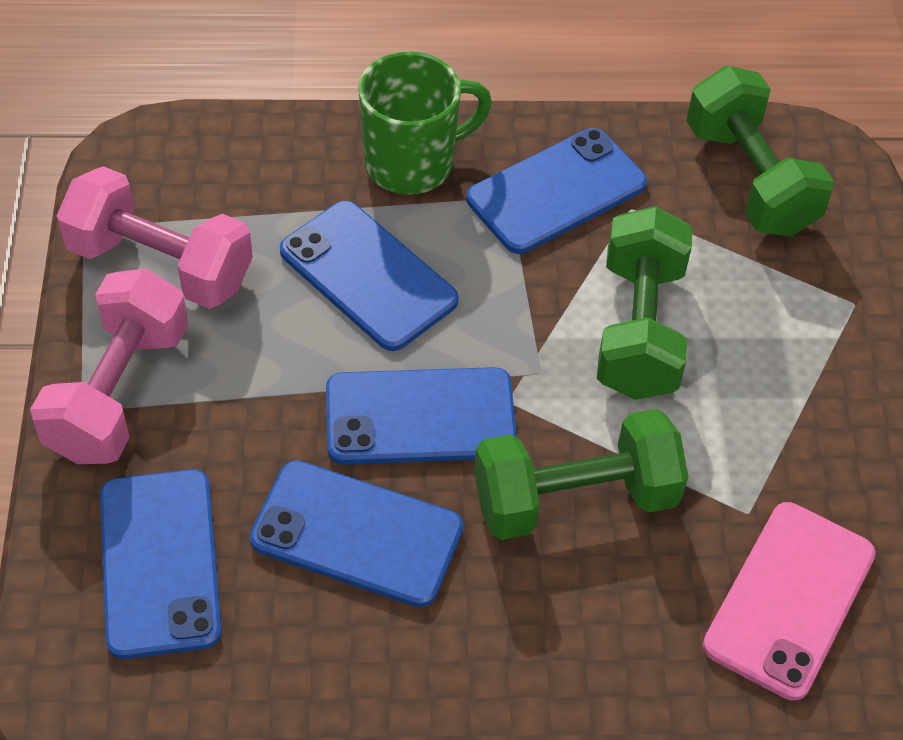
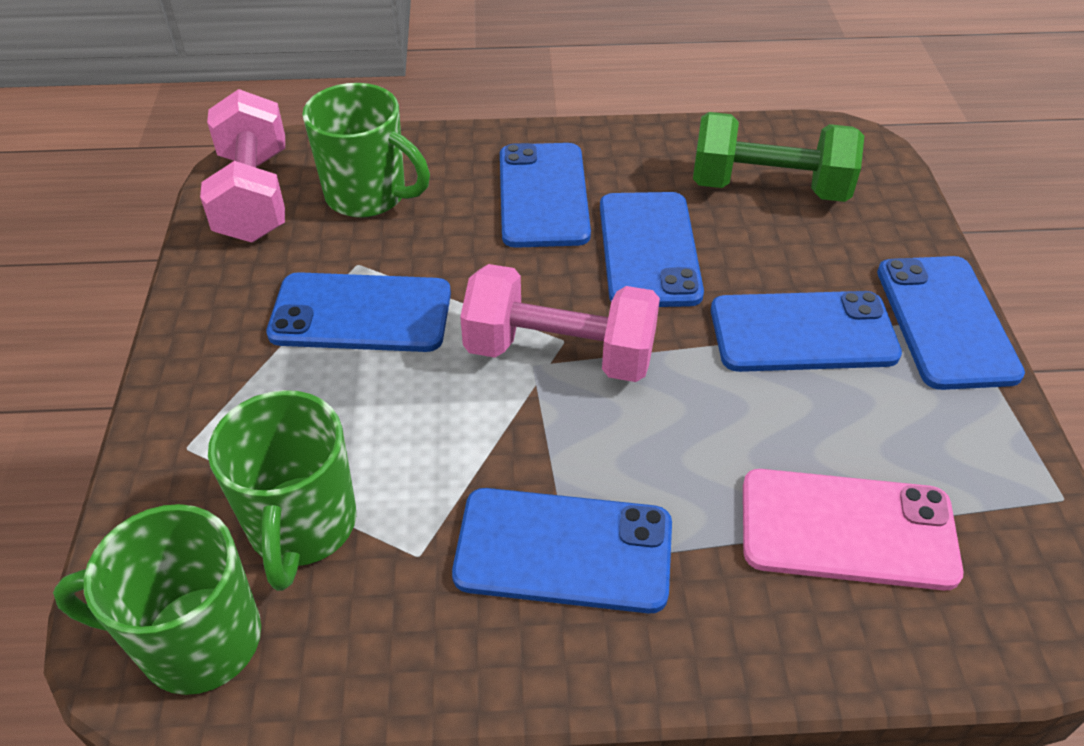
blue phone: 5 -> 6
green dumbbell: 3 -> 1
green mug: 1 -> 3

